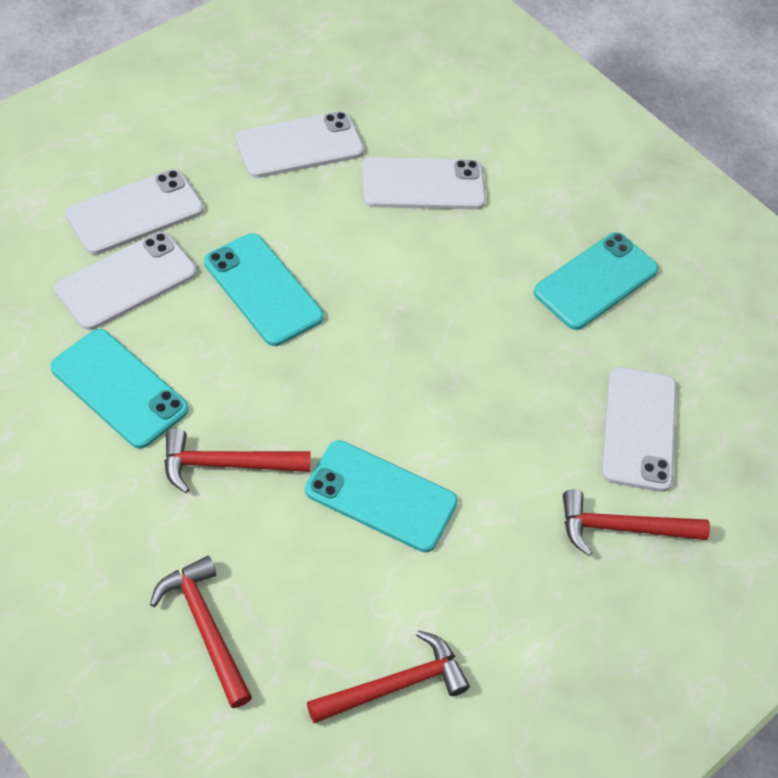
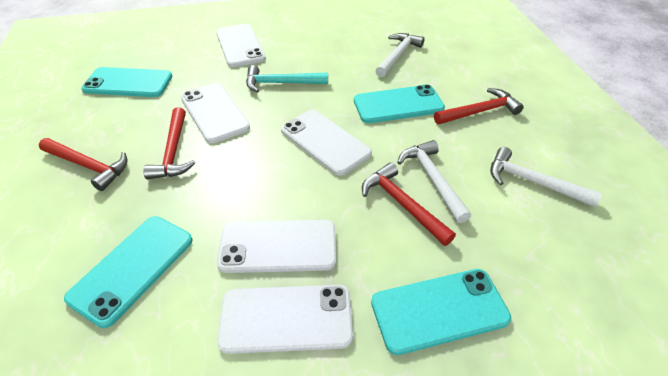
turquoise hammer: 0 -> 1
white hammer: 0 -> 3

